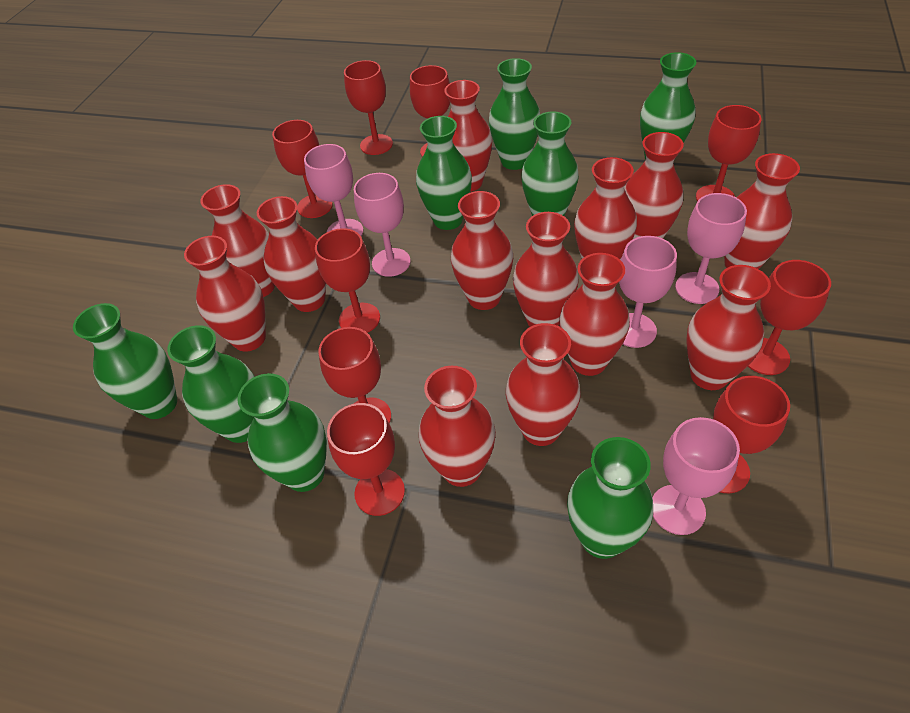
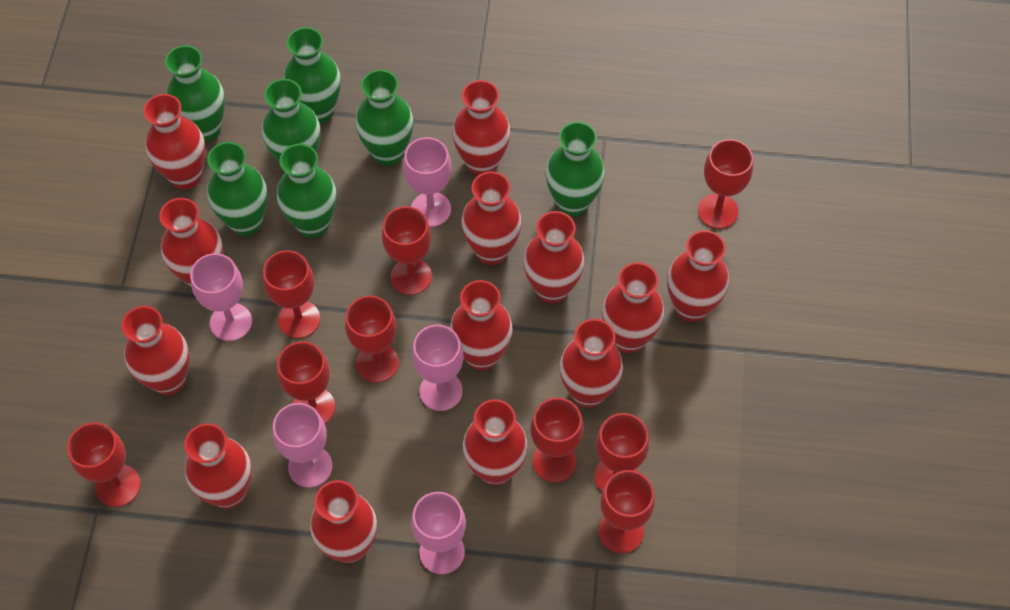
green vase: 8 -> 7

